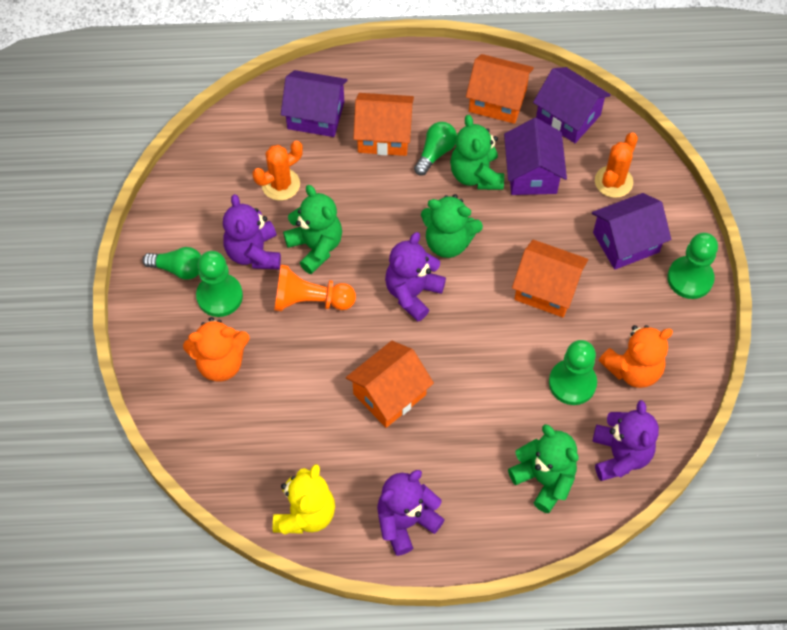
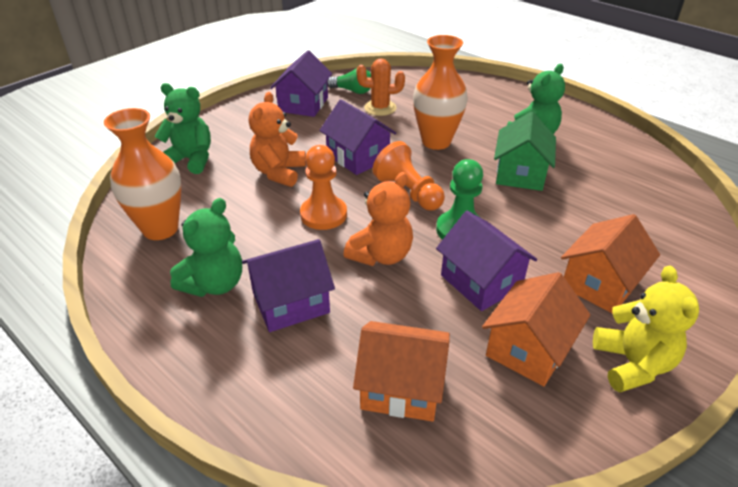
green house: 0 -> 1
green light bulb: 2 -> 1
green pawn: 3 -> 1
green teddy bear: 4 -> 3
orange cactus: 2 -> 1
orange house: 4 -> 3
orange pawn: 1 -> 2
orange vase: 0 -> 2
purple teddy bear: 4 -> 0

